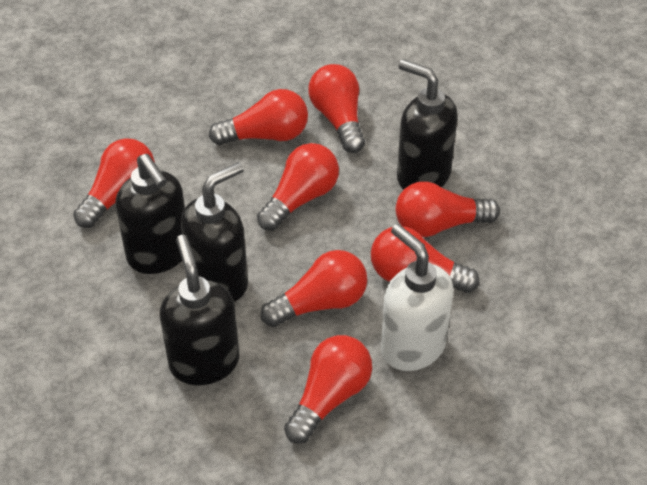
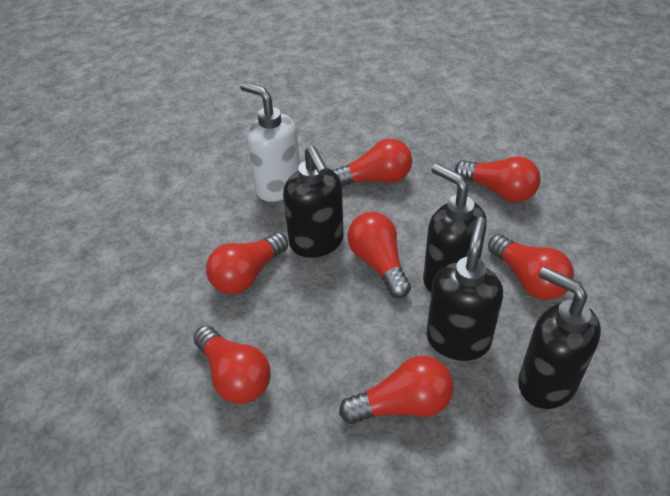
red light bulb: 8 -> 7

